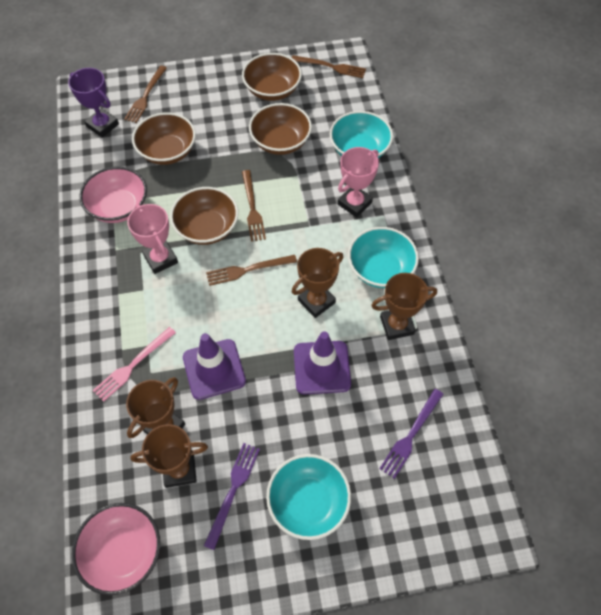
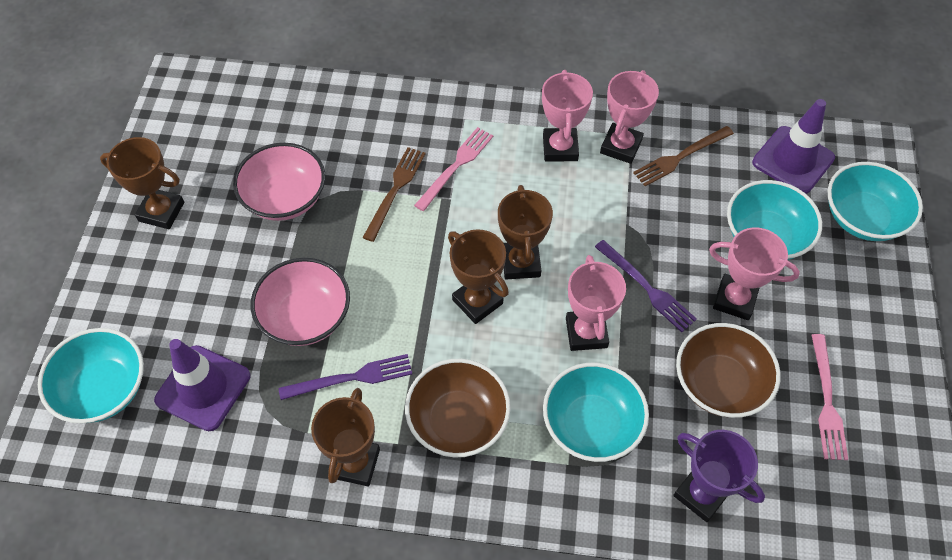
brown bowl: 4 -> 2
brown fork: 4 -> 2
pink fork: 1 -> 2
pink trophy: 2 -> 4
turquoise bowl: 3 -> 4

